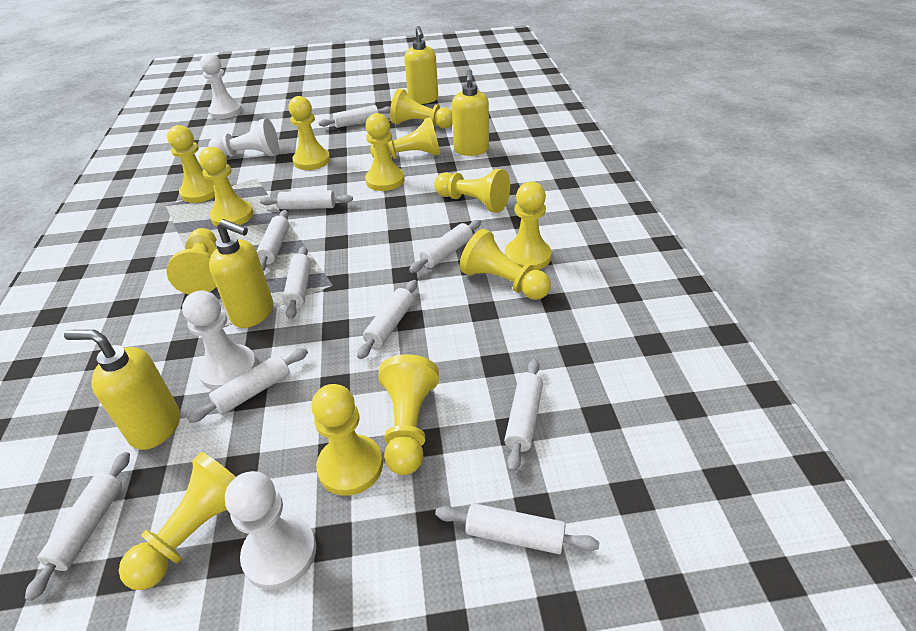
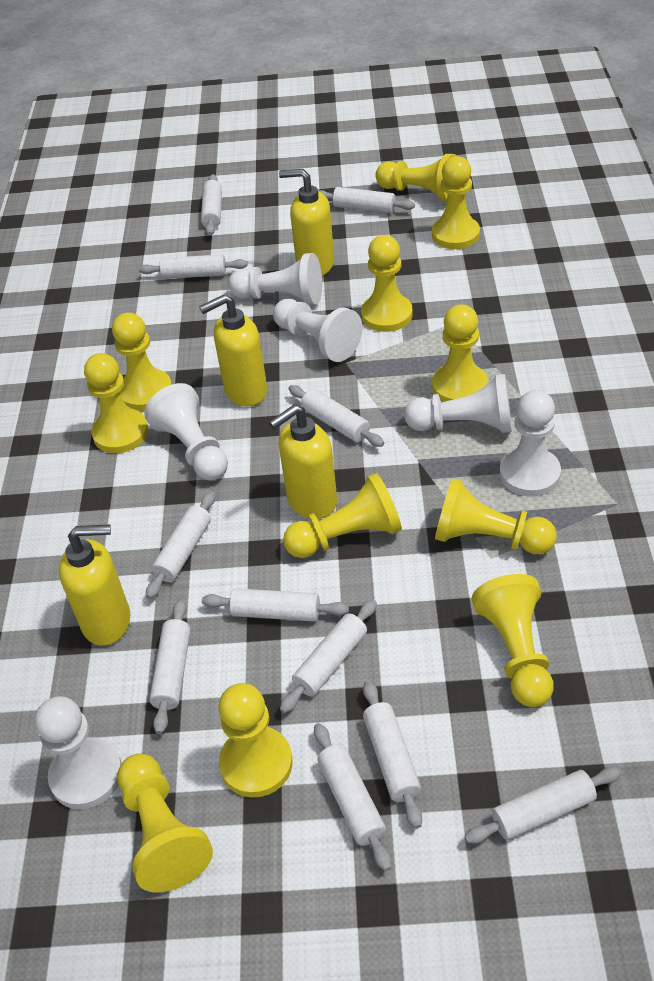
white pawn: 4 -> 6
white rolling pin: 10 -> 11
yellow pawn: 13 -> 11

